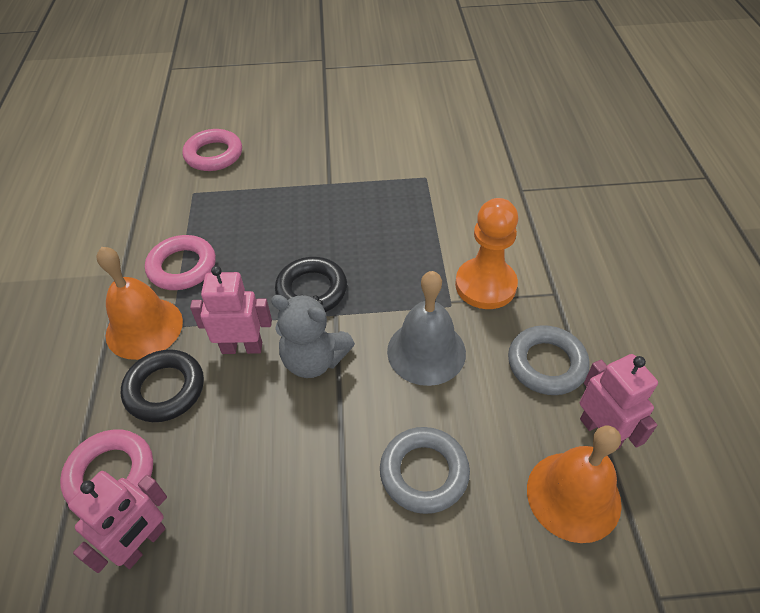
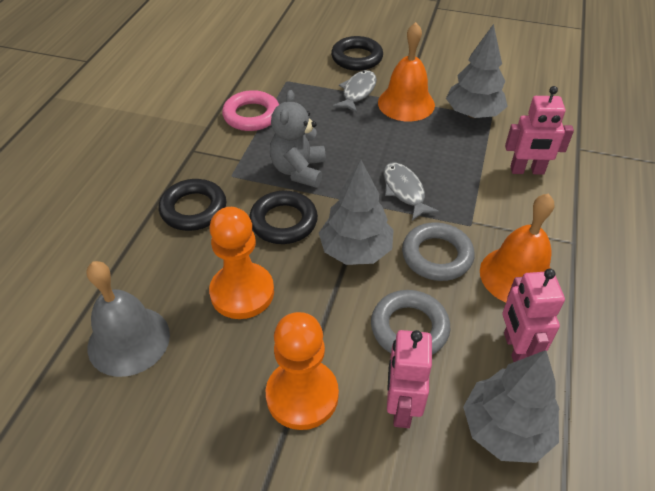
black ring: 2 -> 3
grey fish: 0 -> 2
grey tree: 0 -> 3
orange pawn: 1 -> 2
pink ring: 3 -> 1

